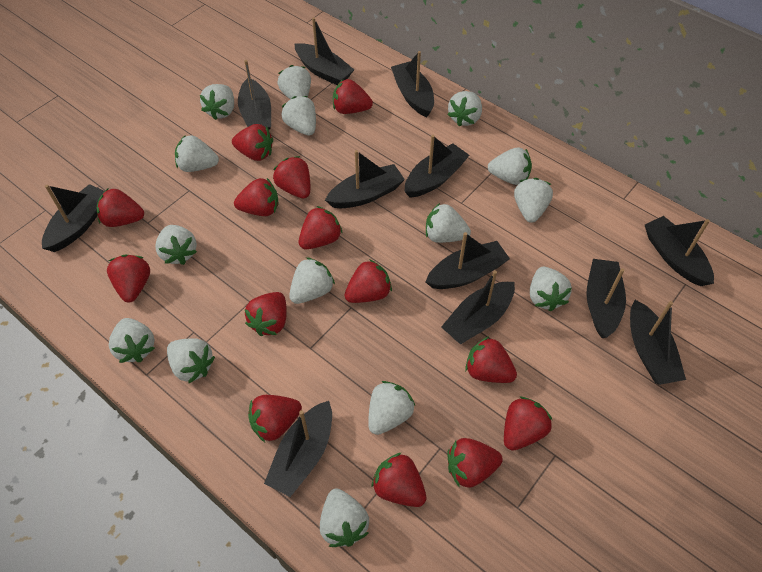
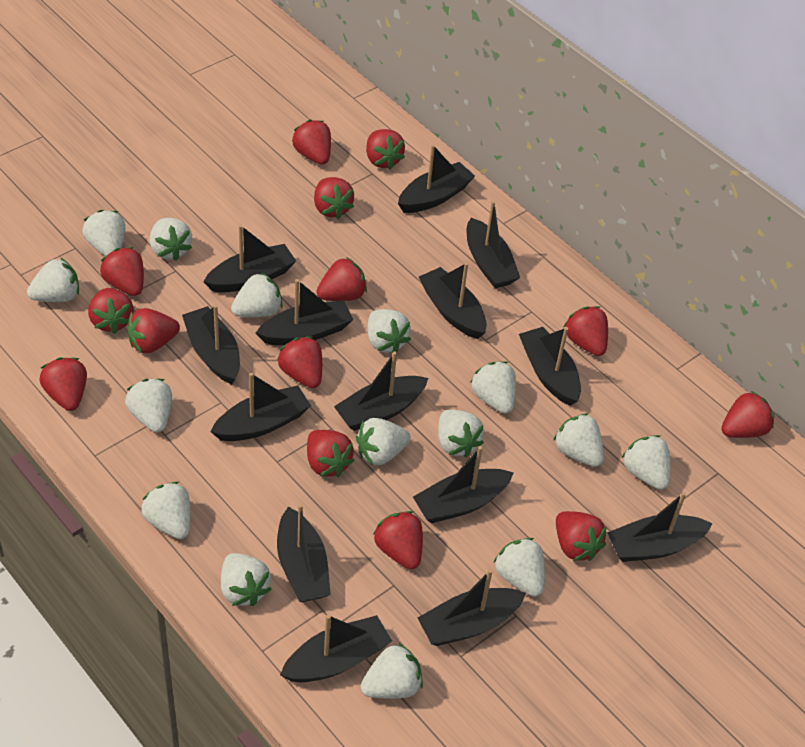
black boat: 12 -> 14

